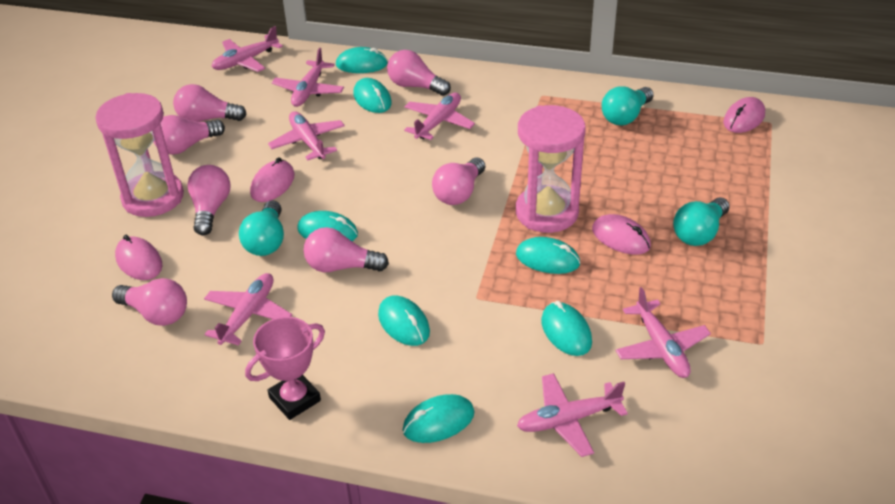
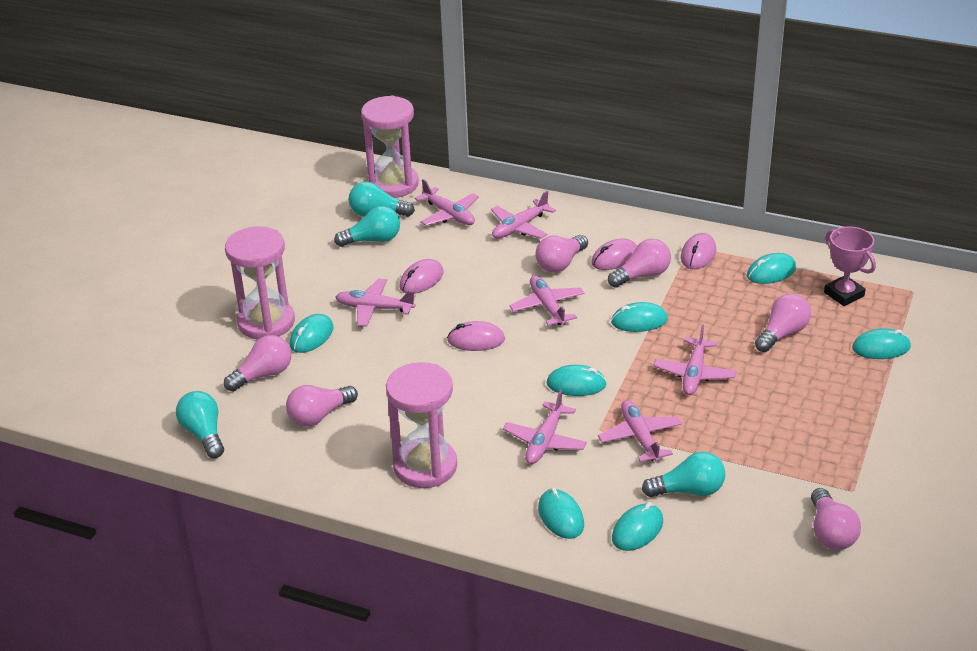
pink hourglass: 2 -> 3
pink light bulb: 7 -> 6
turquoise light bulb: 3 -> 4

